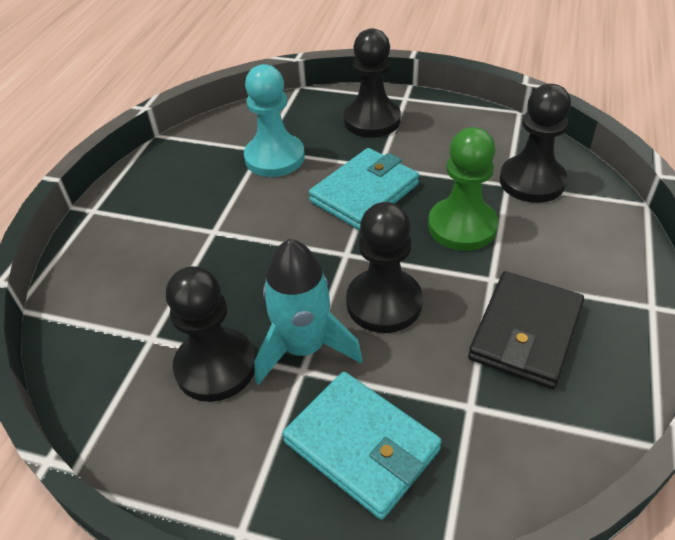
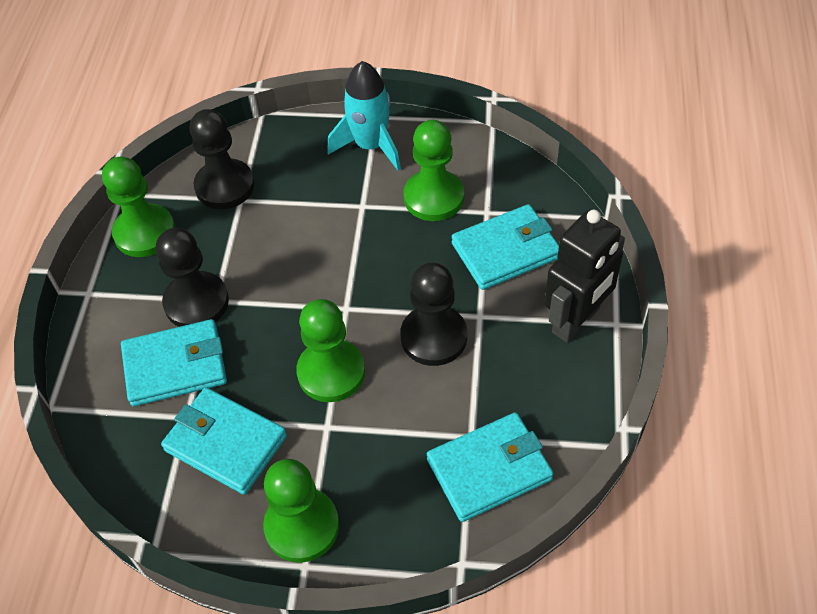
black pawn: 4 -> 3
black robot: 0 -> 1
black wallet: 1 -> 0
green pawn: 1 -> 4
turquoise pawn: 1 -> 0
turquoise wallet: 2 -> 4

